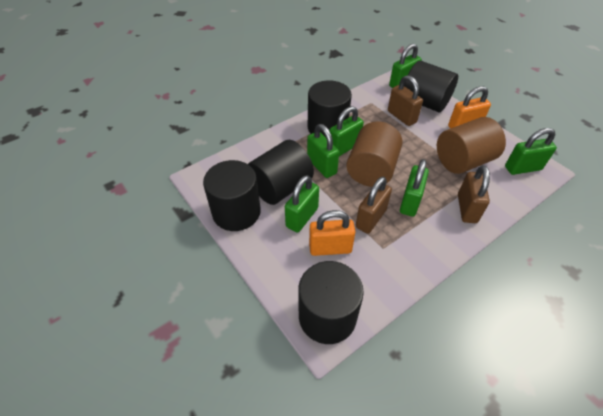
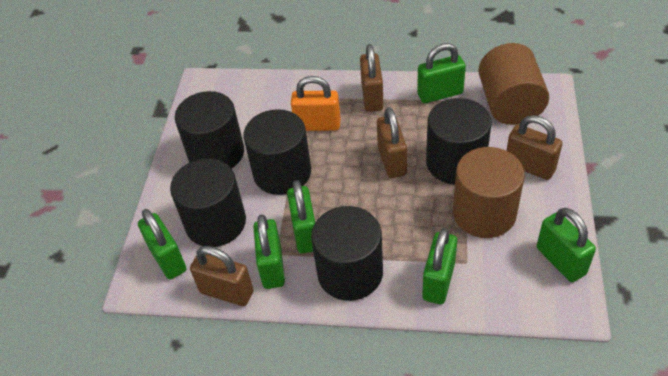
brown padlock: 3 -> 4
orange padlock: 2 -> 1

